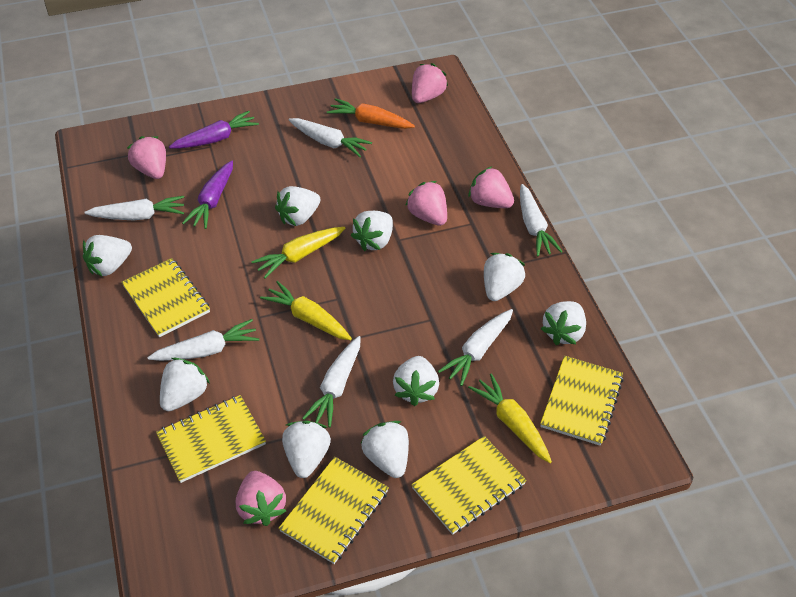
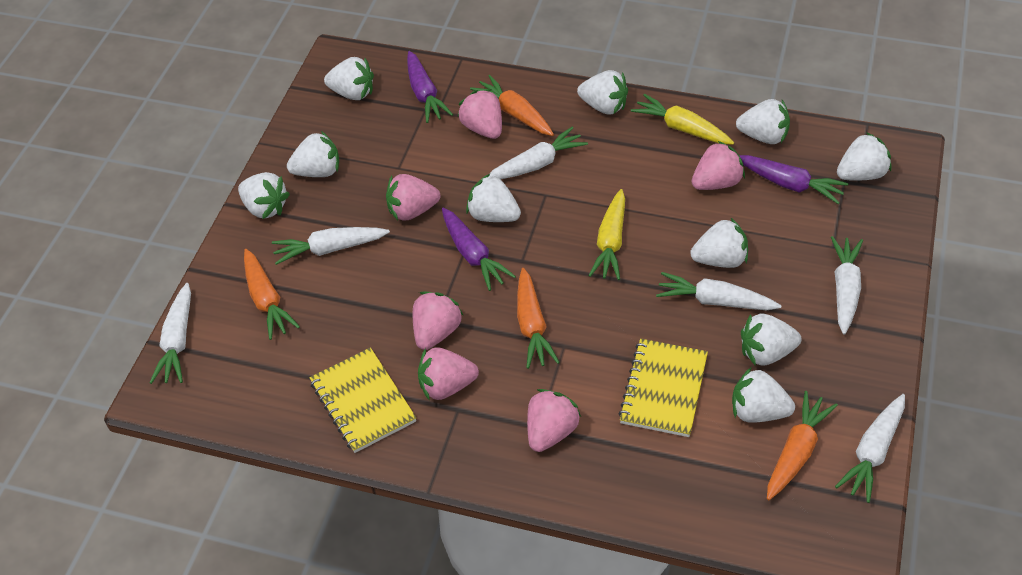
orange carrot: 1 -> 4
pink strawberry: 5 -> 6
purple carrot: 2 -> 3
white strawberry: 9 -> 10
yellow carrot: 3 -> 2
yellow notebook: 5 -> 2

